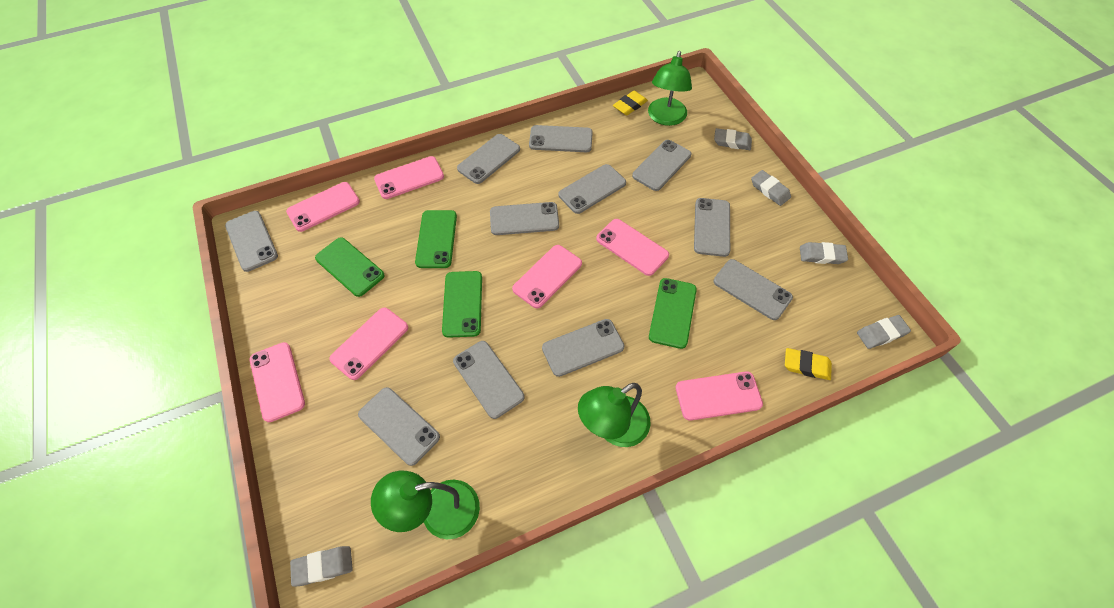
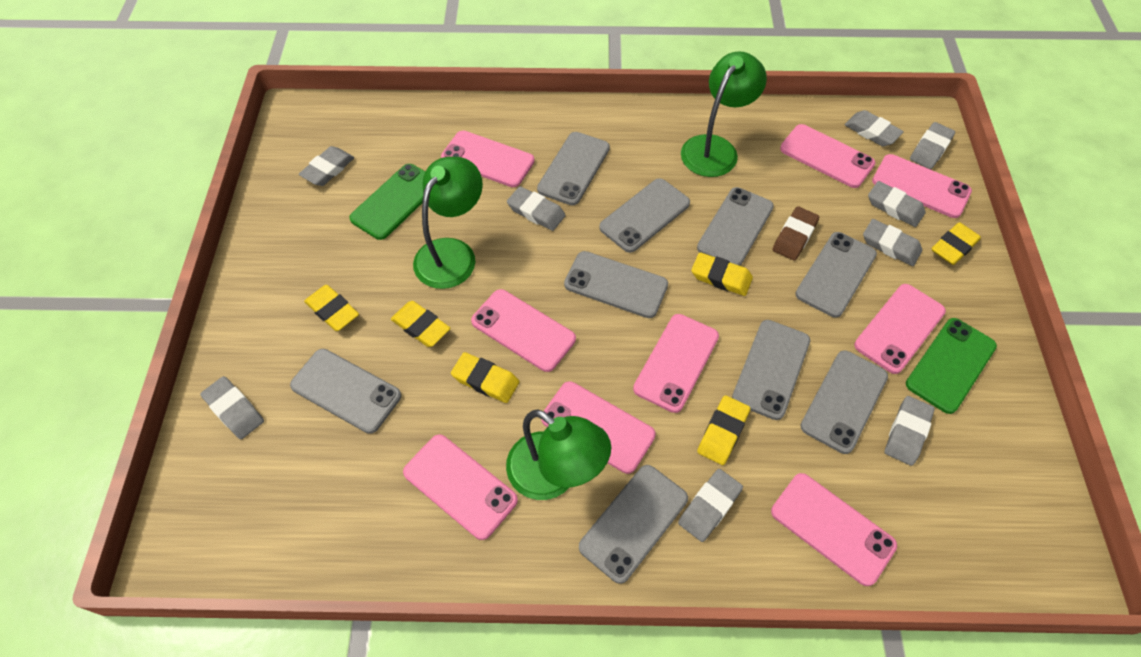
brown eraser: 0 -> 1
green phone: 4 -> 2
grey eraser: 5 -> 9
grey phone: 11 -> 9
pink phone: 7 -> 9
yellow eraser: 2 -> 6

